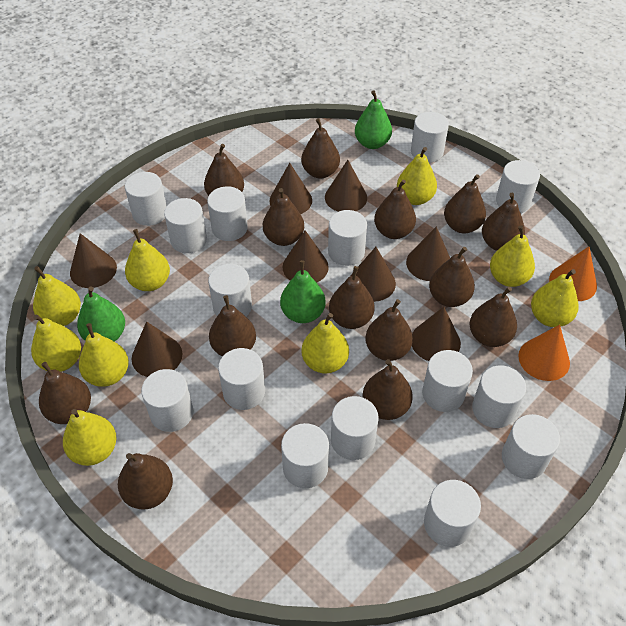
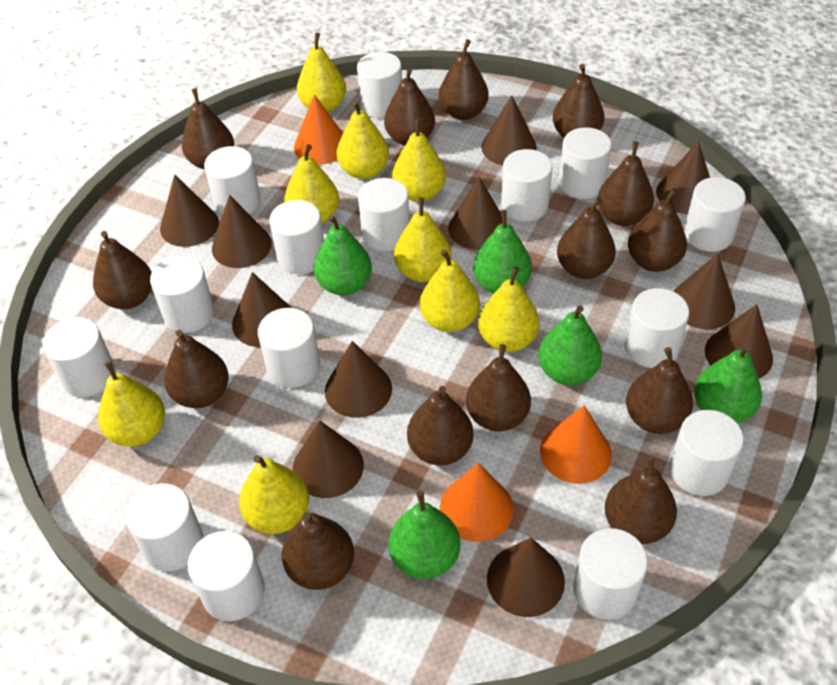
brown cone: 8 -> 11
green pear: 3 -> 5
orange cone: 2 -> 3

